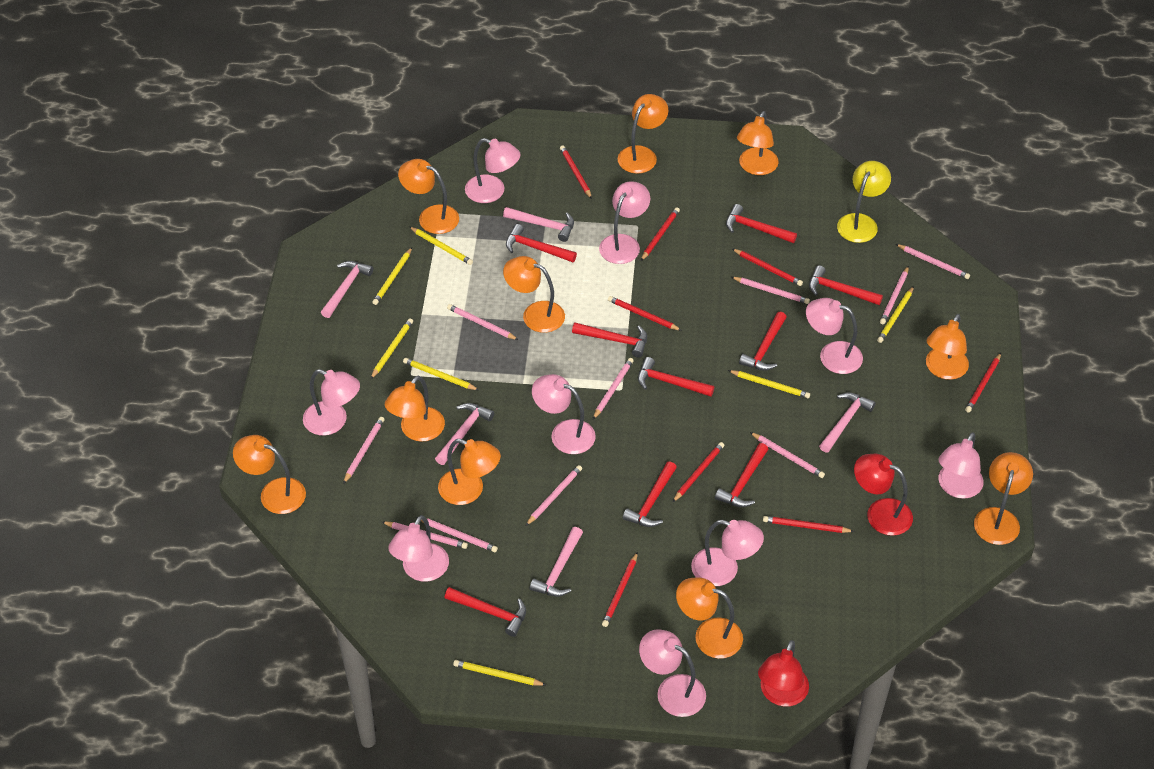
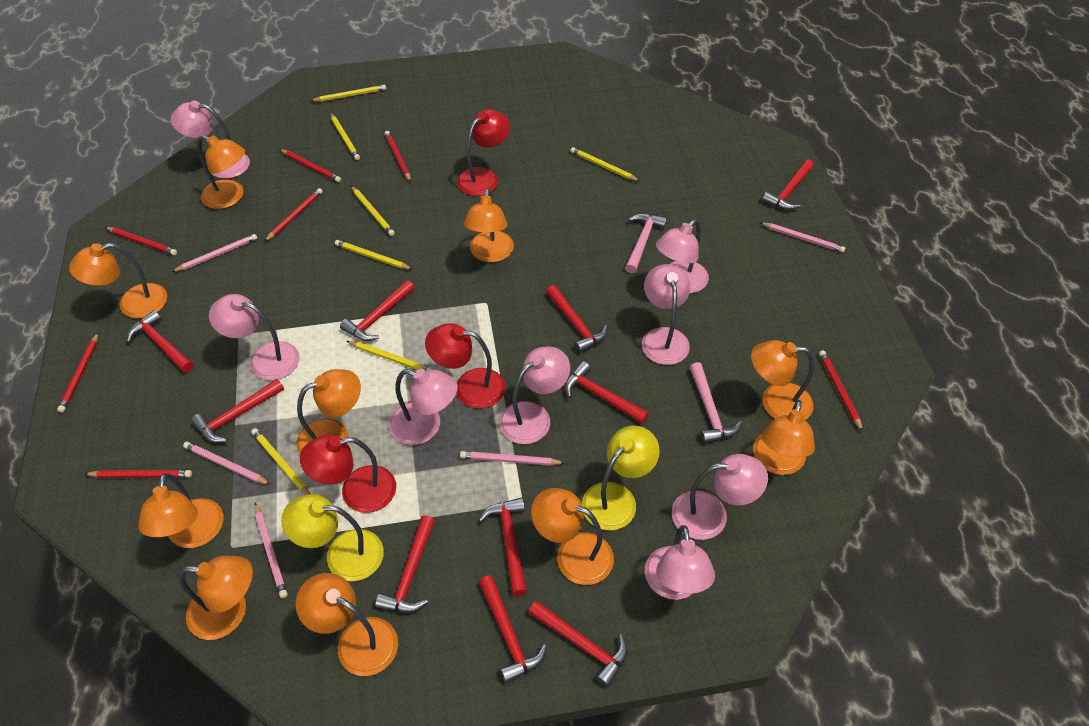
pink hammer: 5 -> 2
pink lamp: 9 -> 8
pink pencil: 10 -> 5
red hammer: 9 -> 10
red lamp: 2 -> 3
red pencil: 8 -> 7
yellow lamp: 1 -> 2

